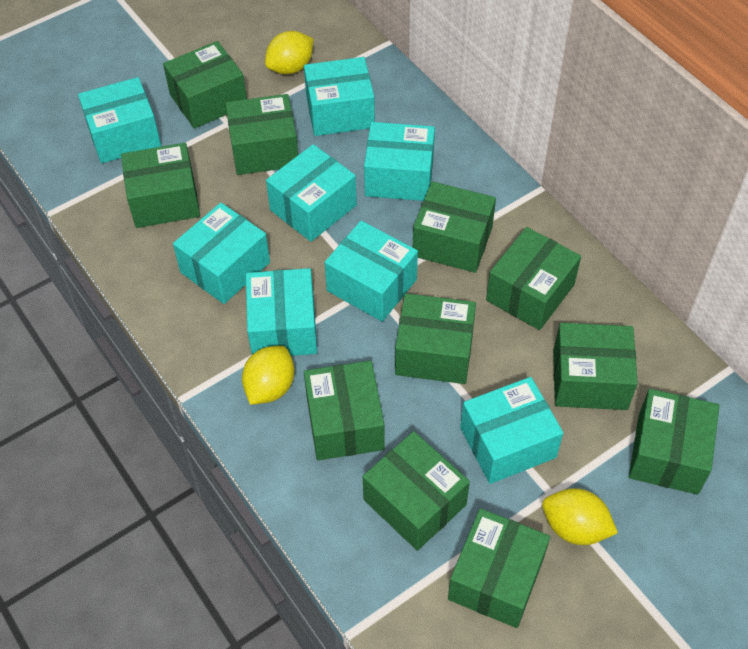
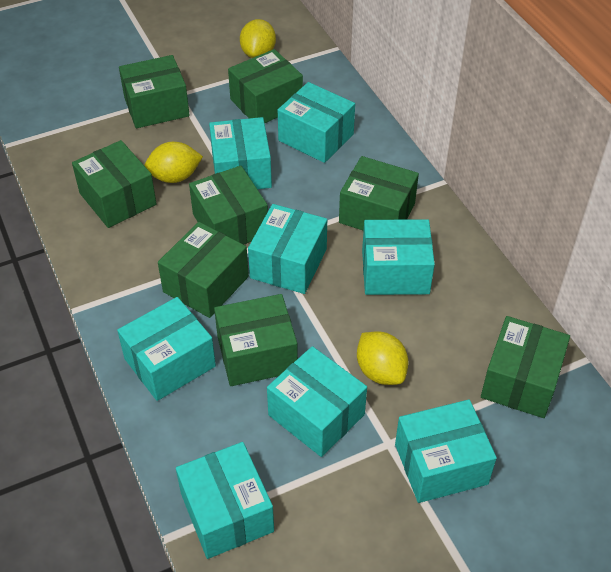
green box: 11 -> 8

